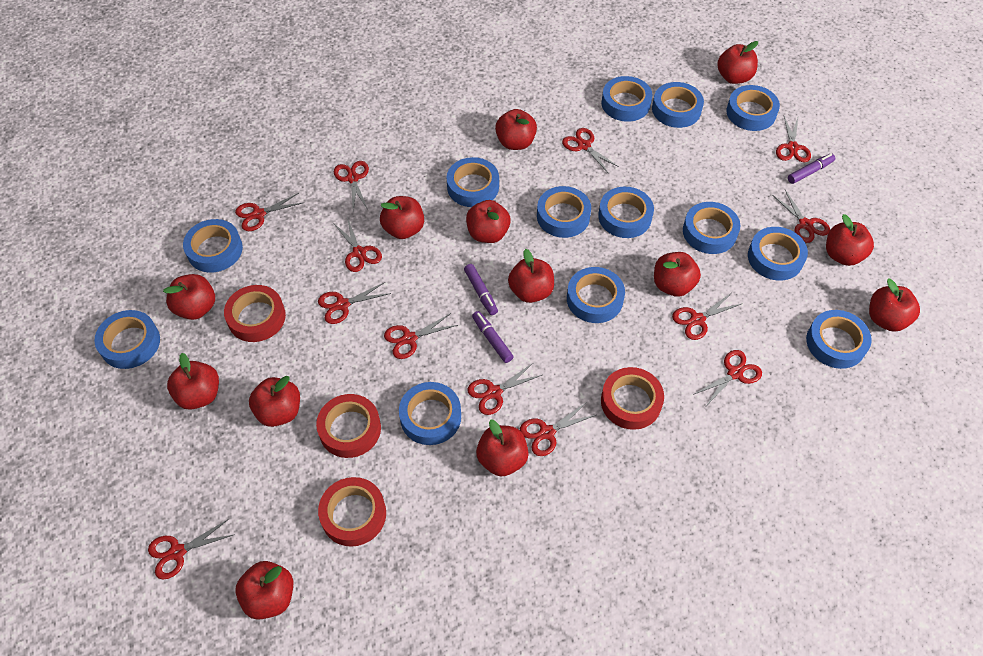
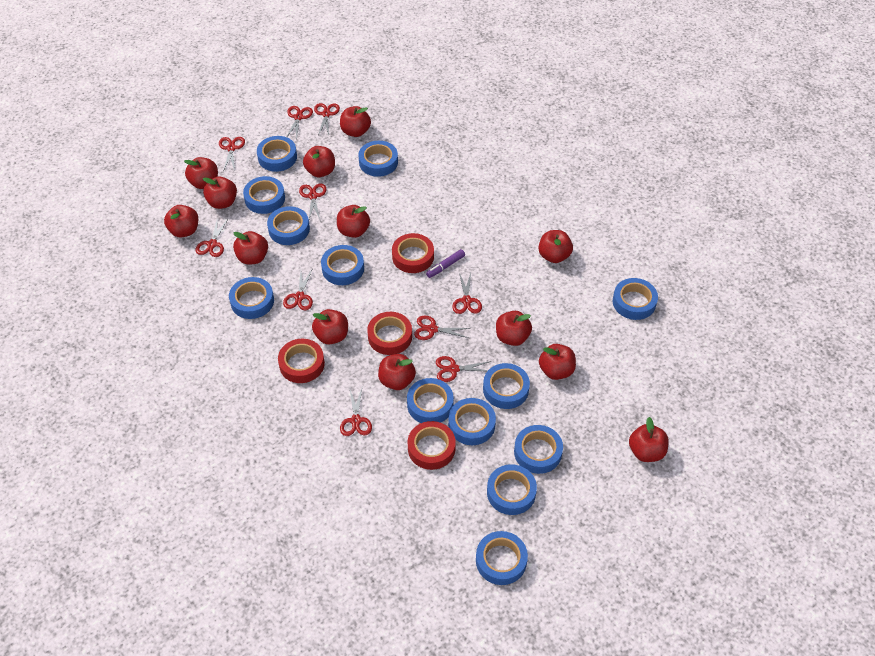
purple marker: 3 -> 1
red scissors: 13 -> 10

